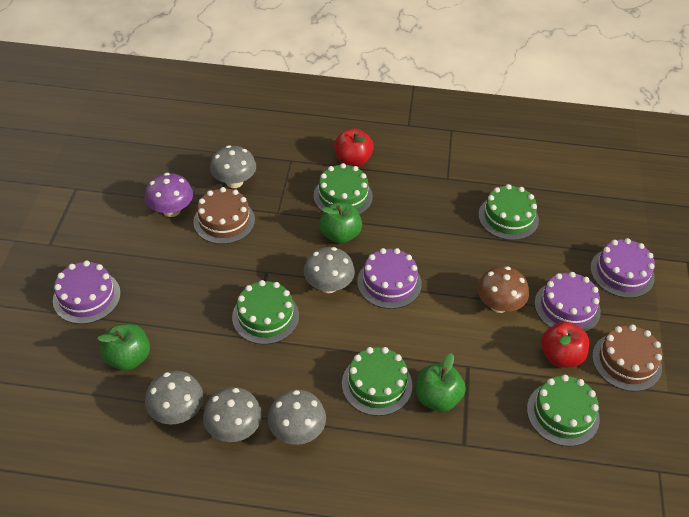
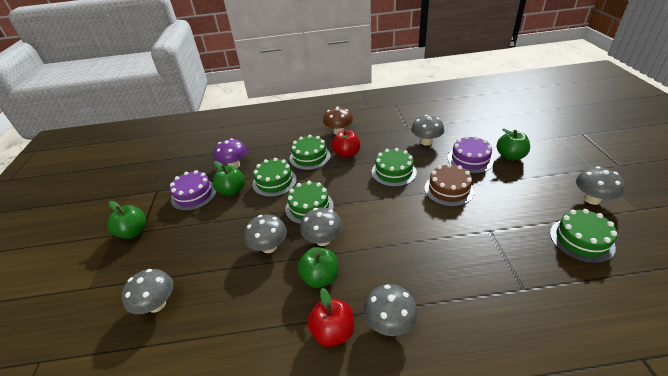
brown cake: 2 -> 1
green apple: 3 -> 4
grey mushroom: 5 -> 6
purple cake: 4 -> 2

